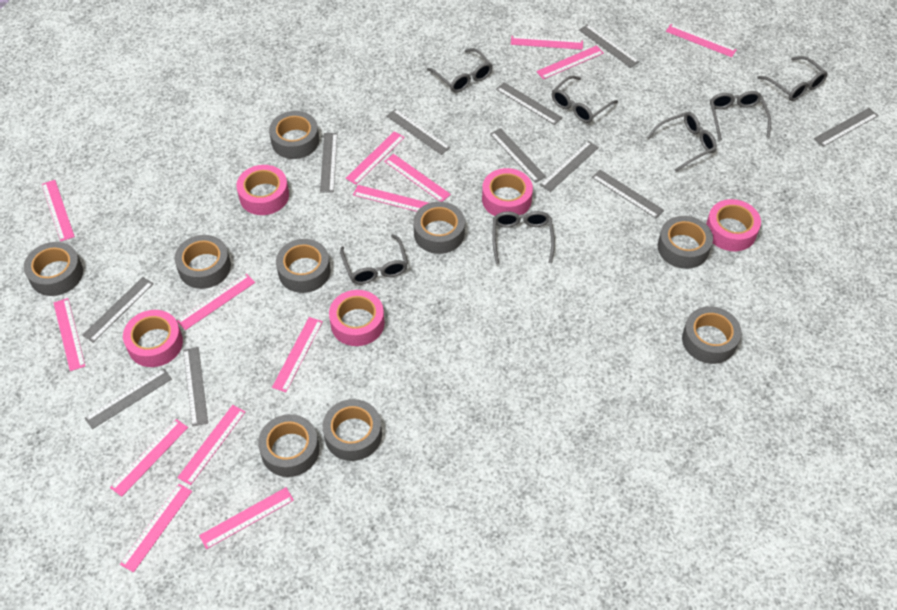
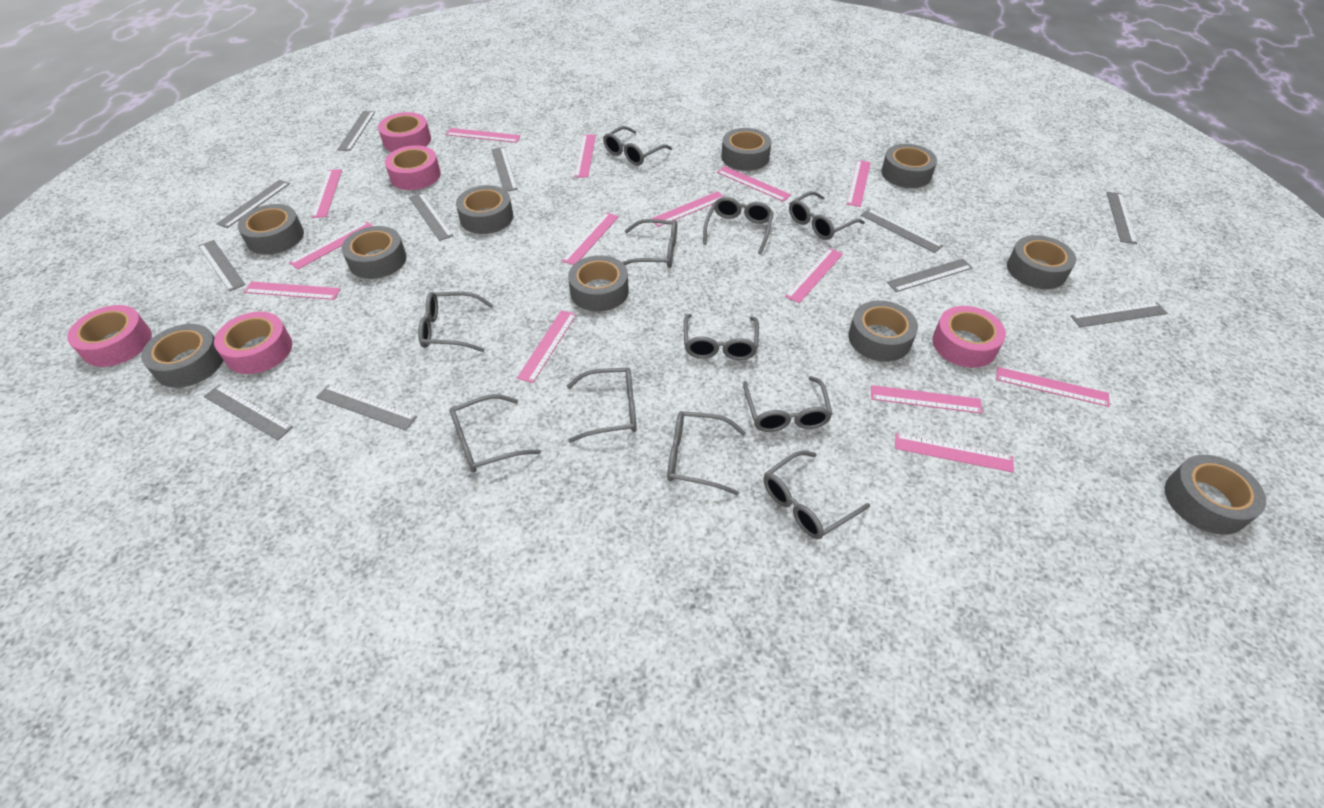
grey glasses: 7 -> 11
grey tape: 9 -> 10

